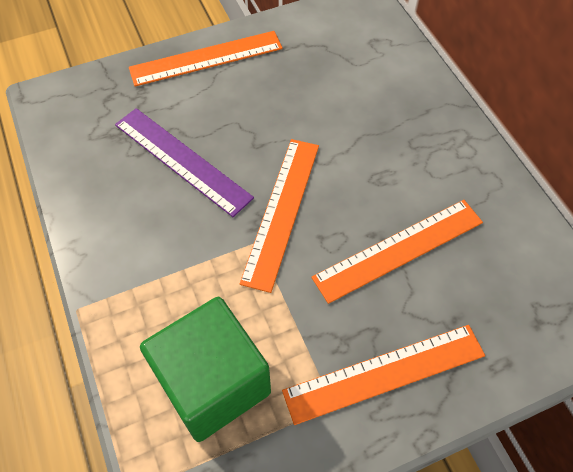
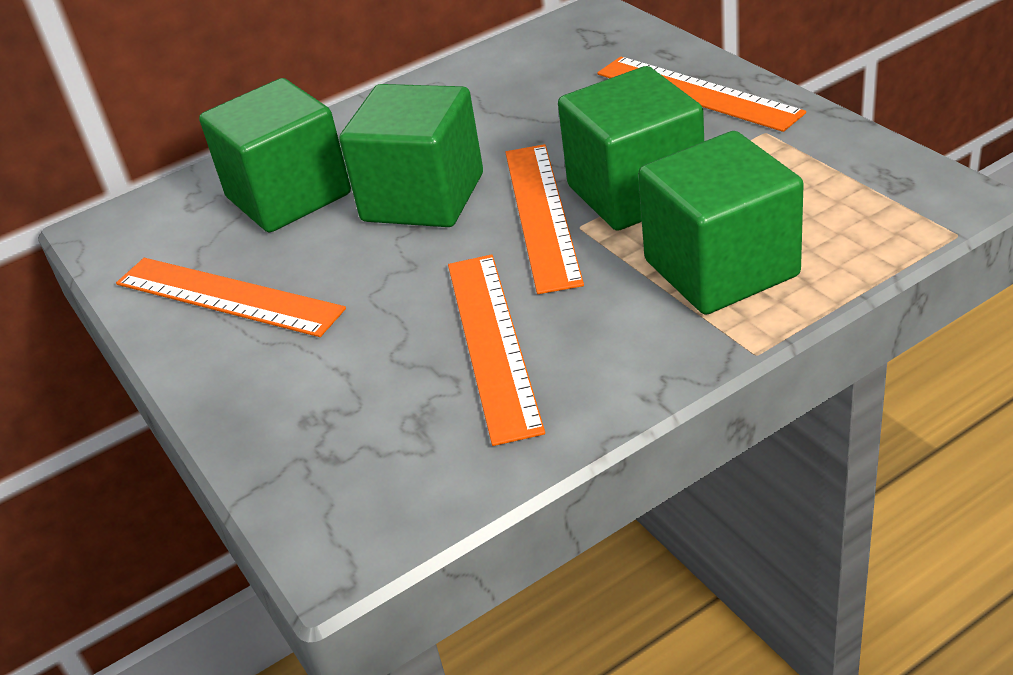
green cube: 1 -> 4
purple ruler: 1 -> 0

